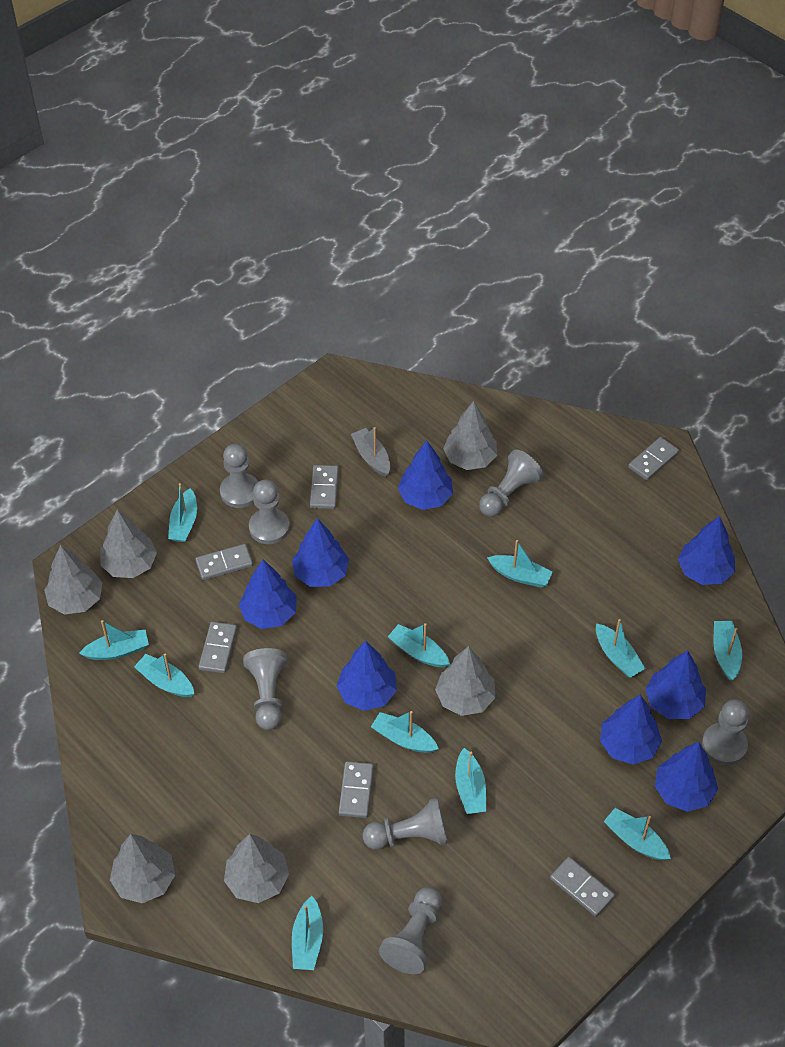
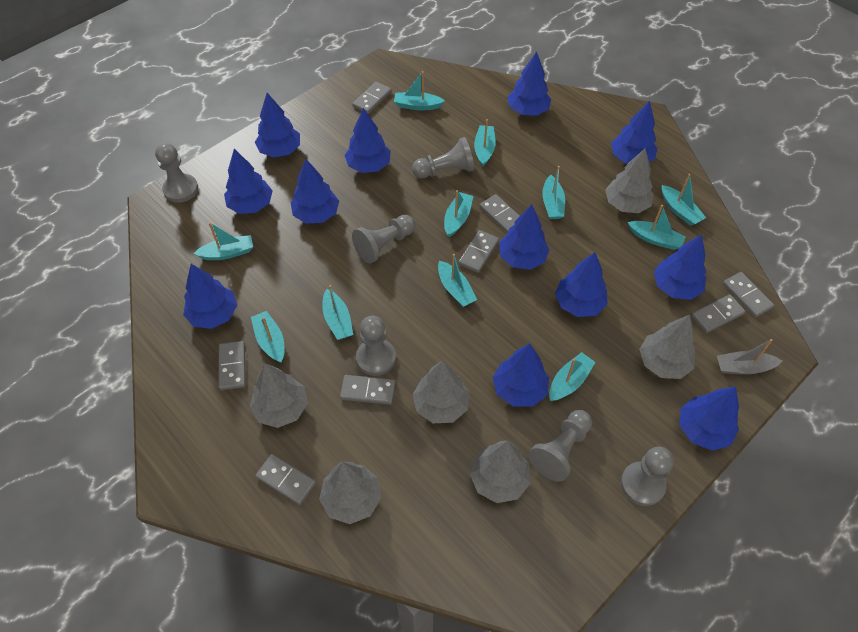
blue tree: 8 -> 12
grey domino: 6 -> 8
grey pawn: 7 -> 6

